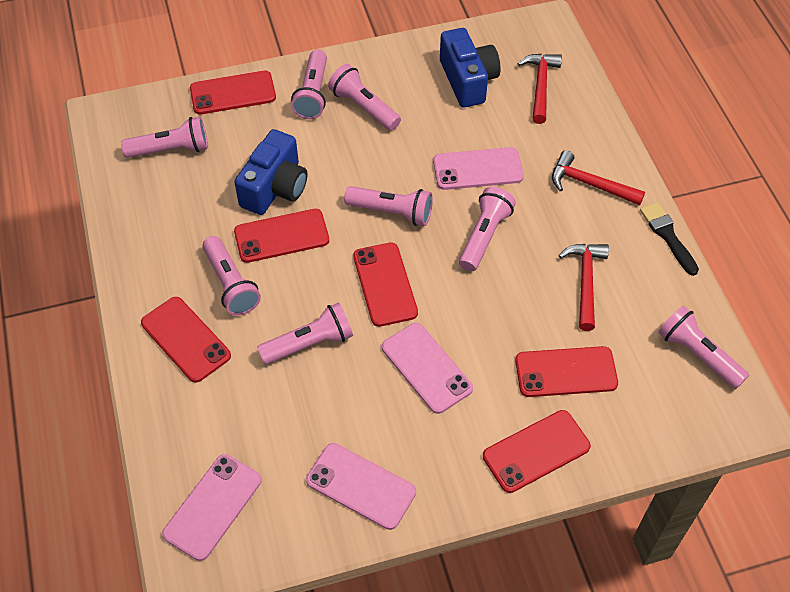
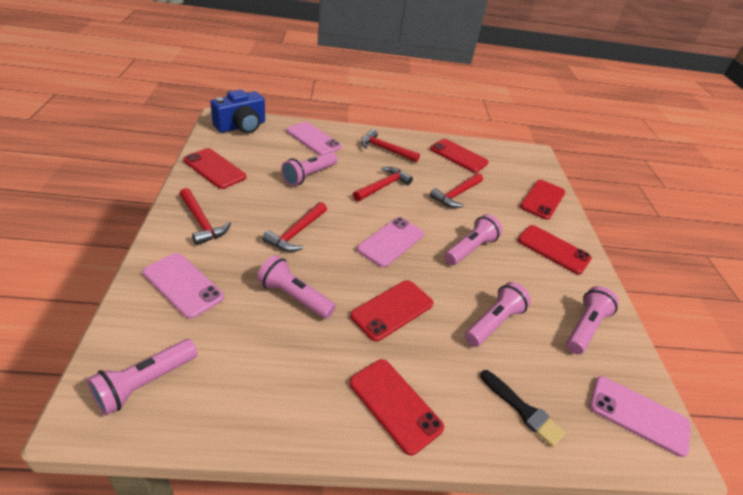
blue camera: 2 -> 1
pink flashlight: 8 -> 6
red hammer: 3 -> 5

